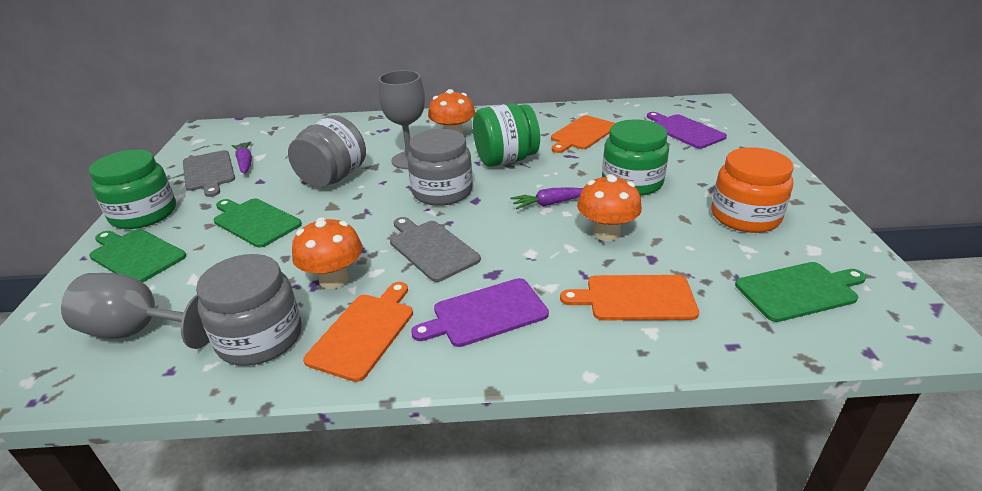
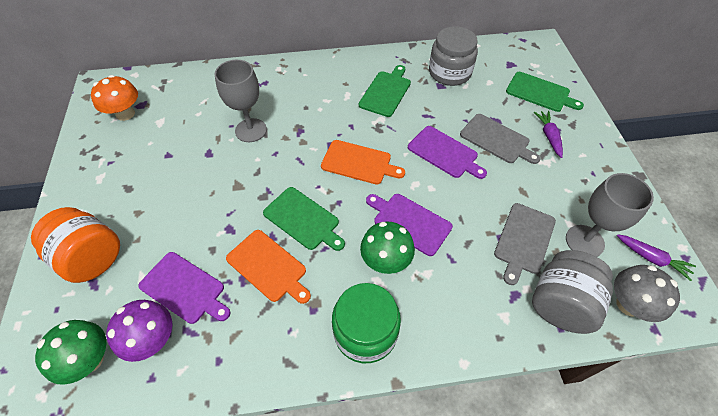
green jar: 3 -> 1
green mushroom: 0 -> 2
grey jar: 3 -> 2
grey mushroom: 0 -> 1
orange cutting board: 3 -> 2
orange mushroom: 3 -> 1
purple cutting board: 2 -> 3
purple mushroom: 0 -> 1

